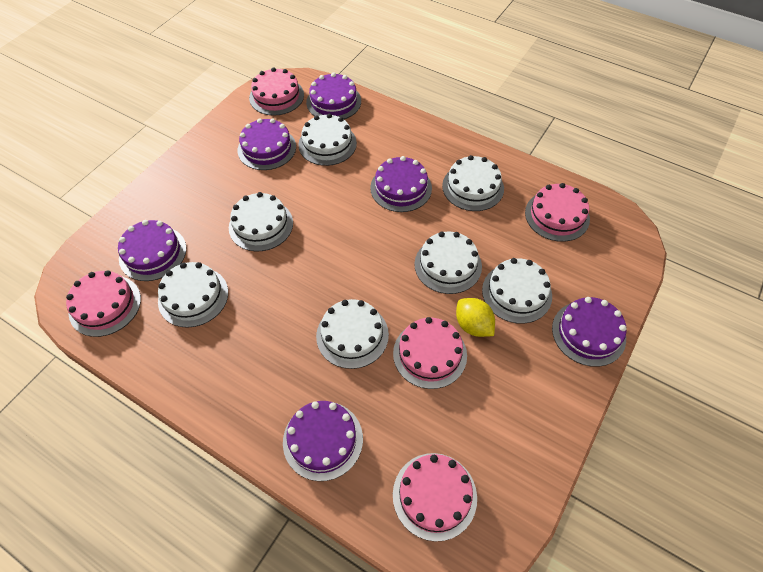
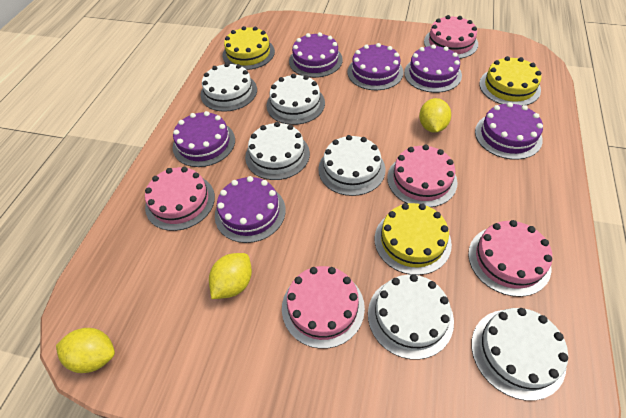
white cake: 7 -> 6
yellow cake: 0 -> 3
yellow lemon: 1 -> 3

